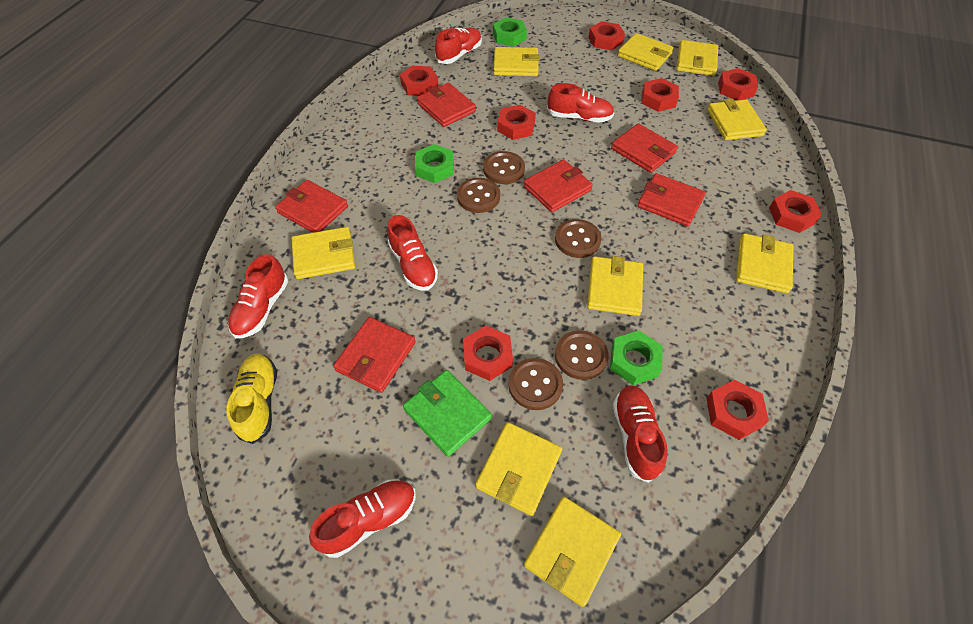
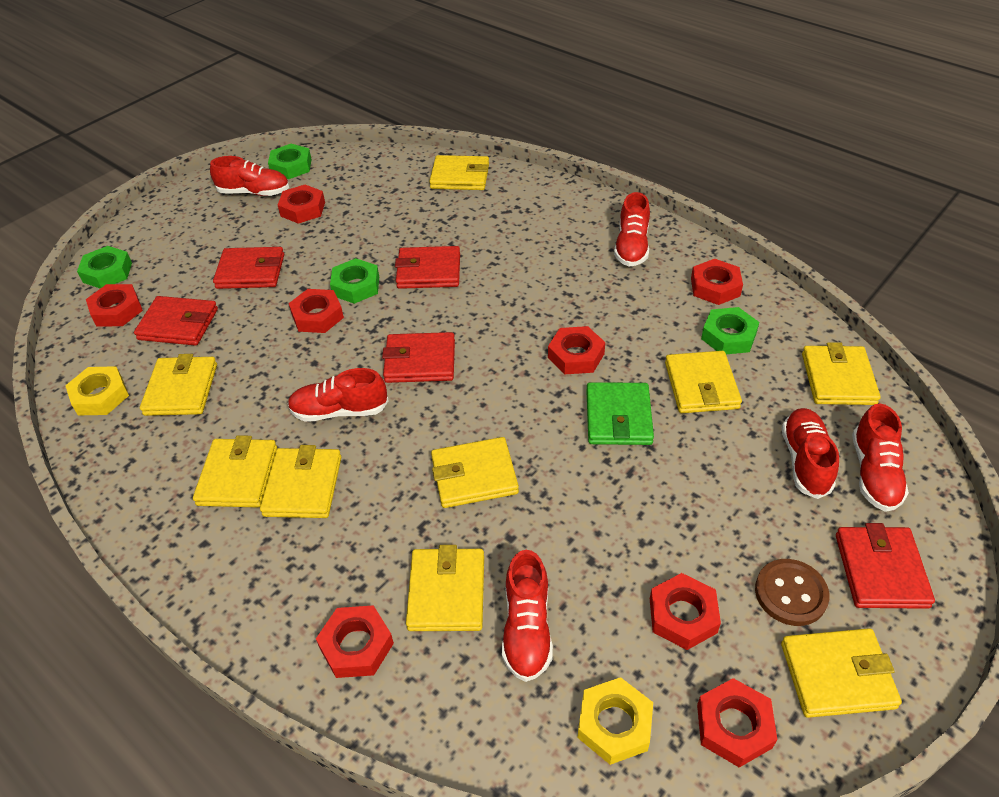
brown button: 5 -> 1
green nut: 3 -> 4
red wallet: 6 -> 5
yellow nut: 0 -> 2
yellow shoe: 1 -> 0

